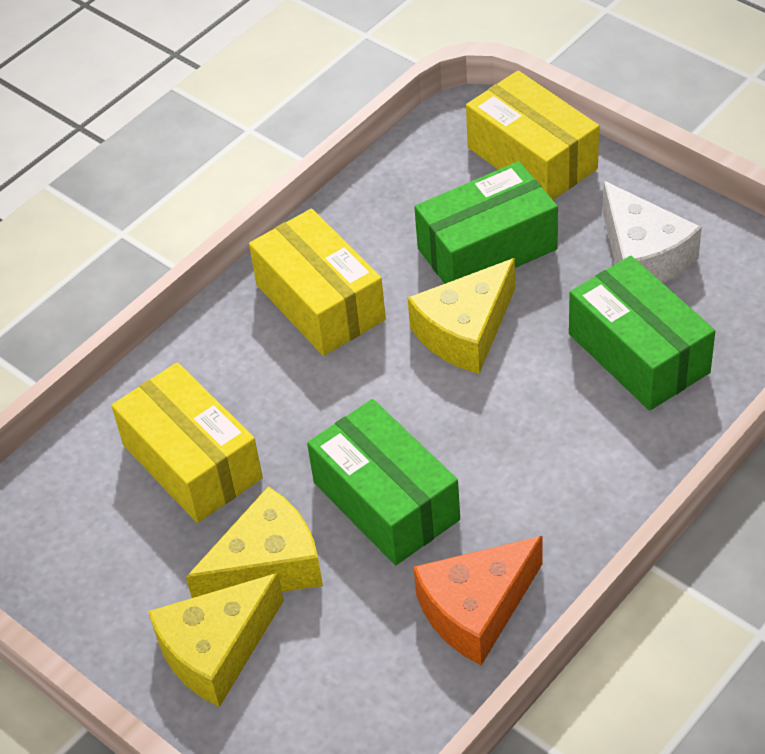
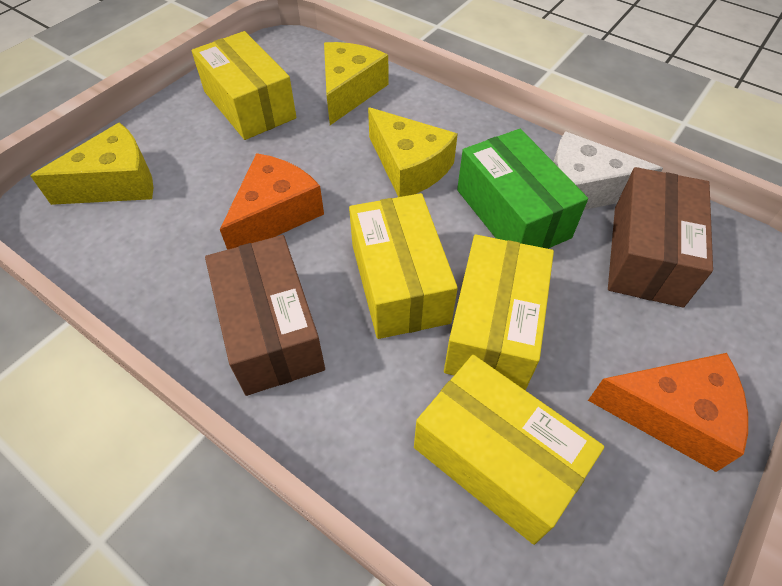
brown box: 0 -> 2
green box: 3 -> 1
orange cheese: 1 -> 2
yellow box: 3 -> 4

